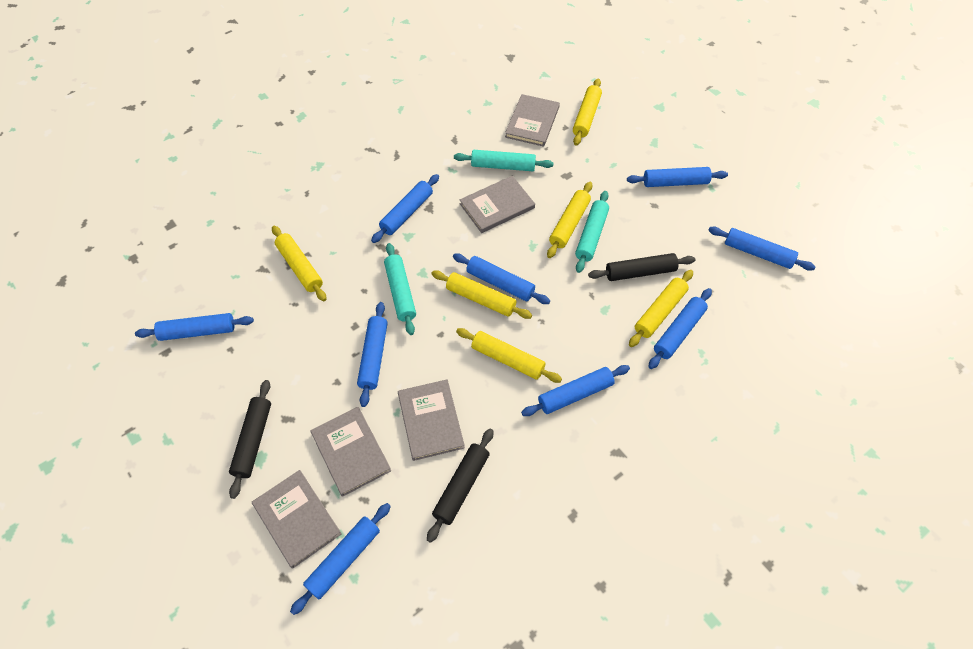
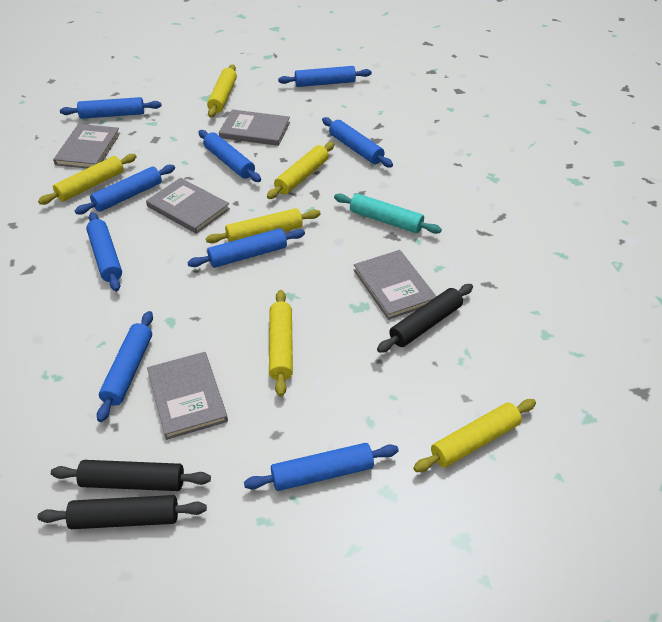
turquoise rolling pin: 3 -> 1

